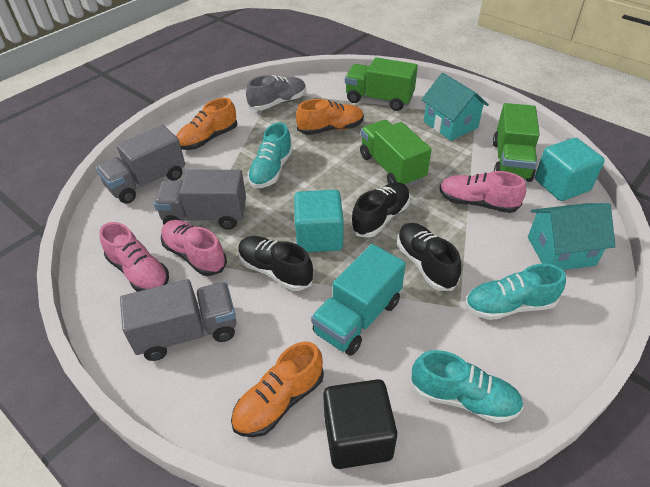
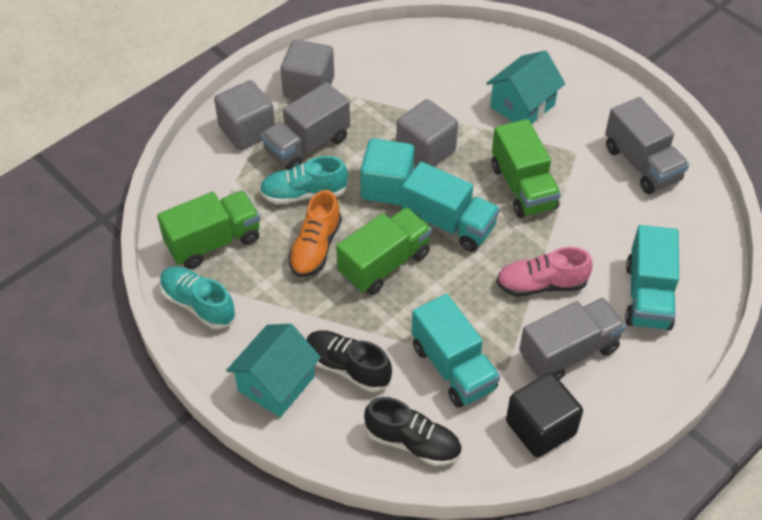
black shoe: 3 -> 2
grey cube: 0 -> 3
grey shoe: 1 -> 0
orange shoe: 3 -> 1
pink shoe: 3 -> 1
turquoise cube: 2 -> 1
turquoise shoe: 3 -> 2
turquoise truck: 1 -> 3

